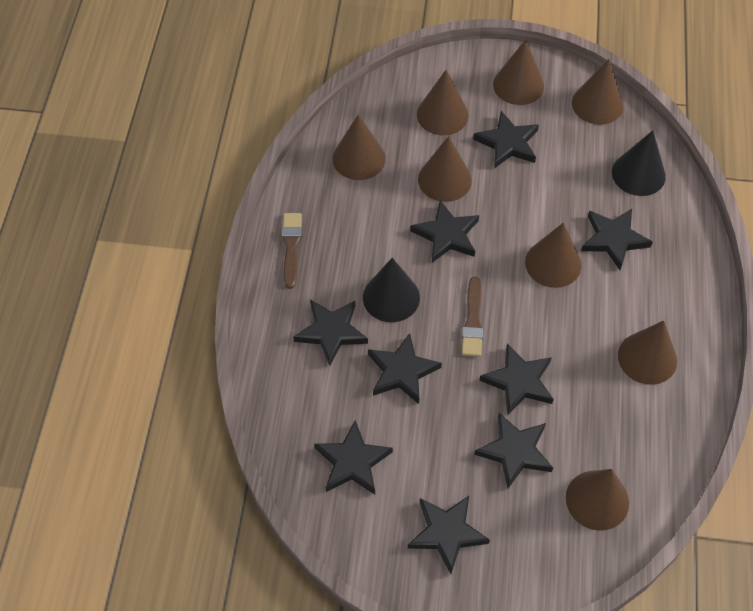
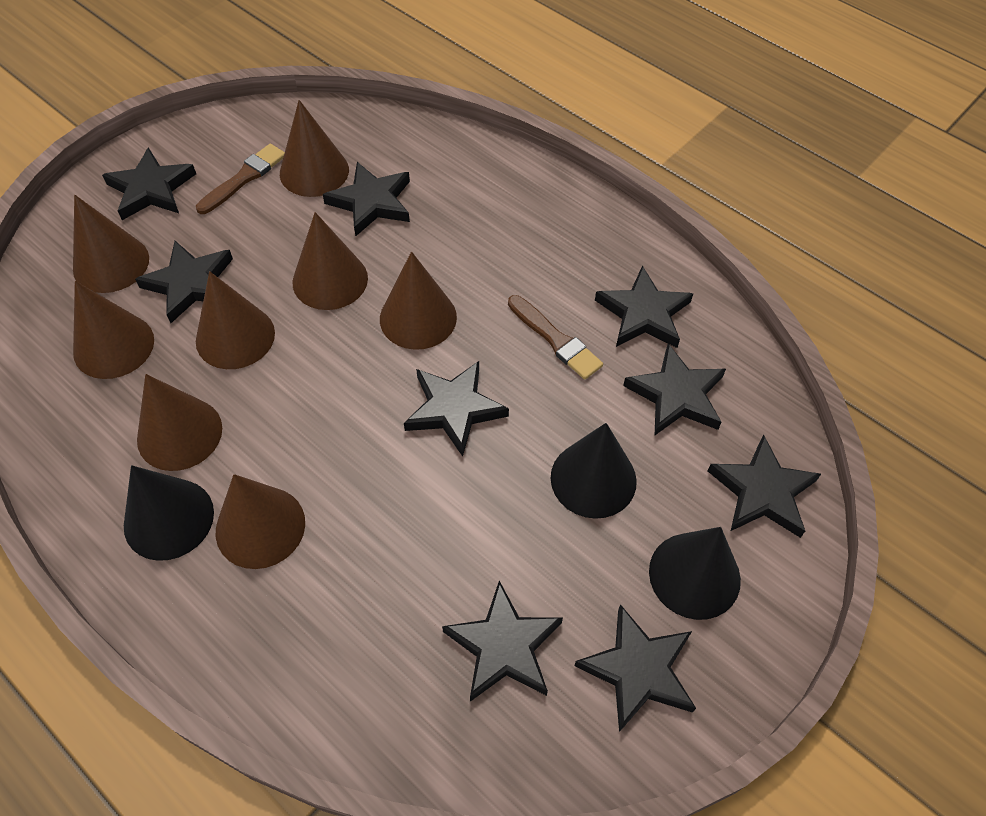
black cone: 2 -> 3

